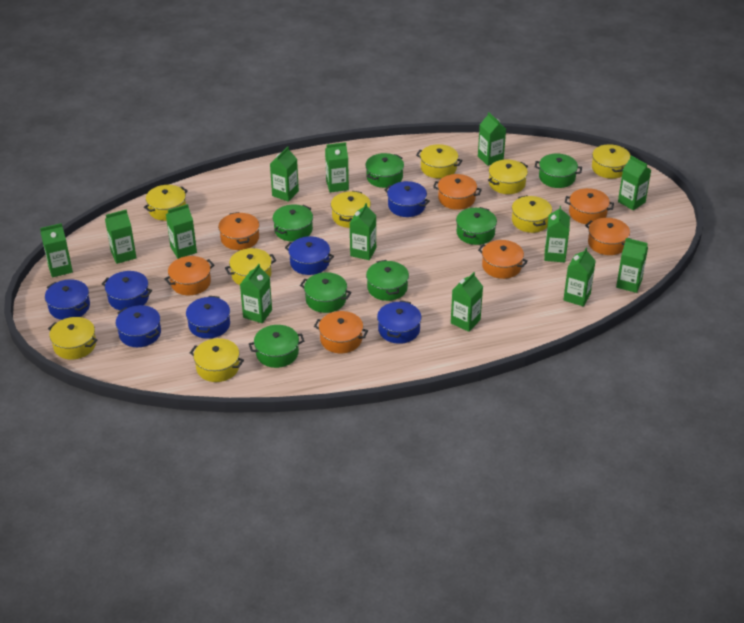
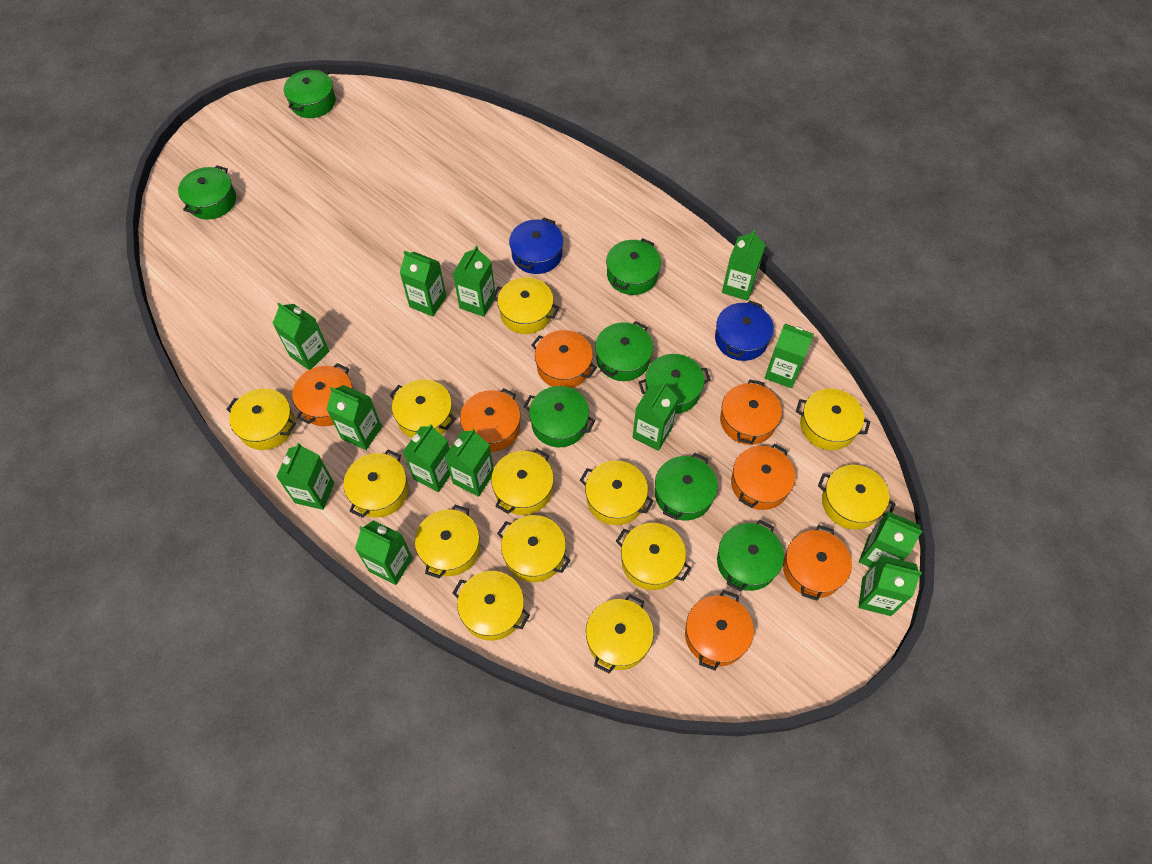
blue pot: 7 -> 2
green pot: 7 -> 8
yellow pot: 9 -> 13

